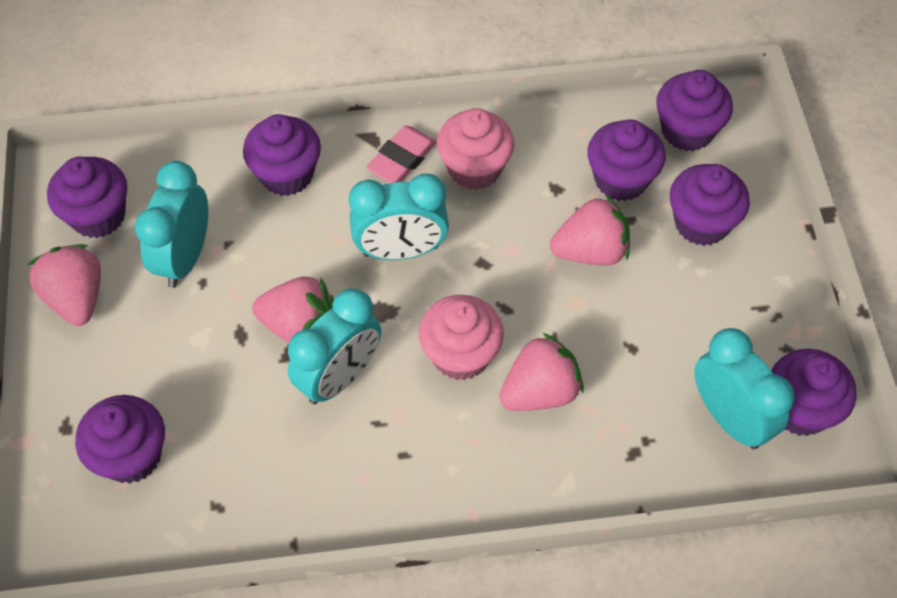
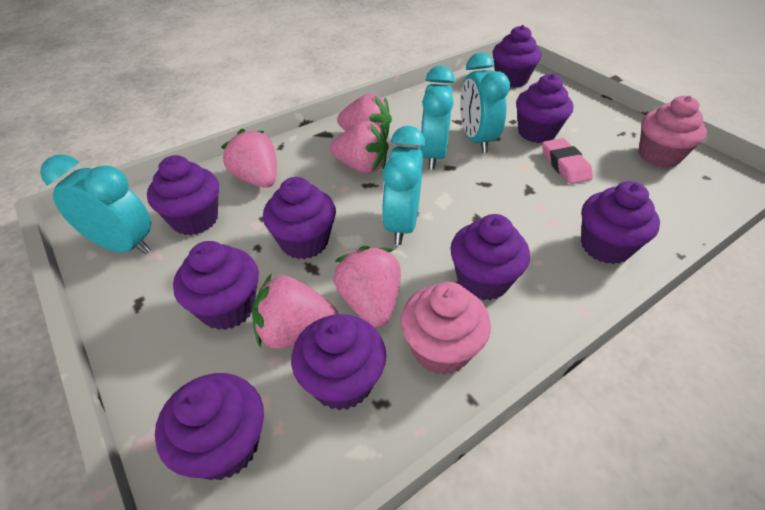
pink strawberry: 4 -> 5
purple cupcake: 7 -> 9

